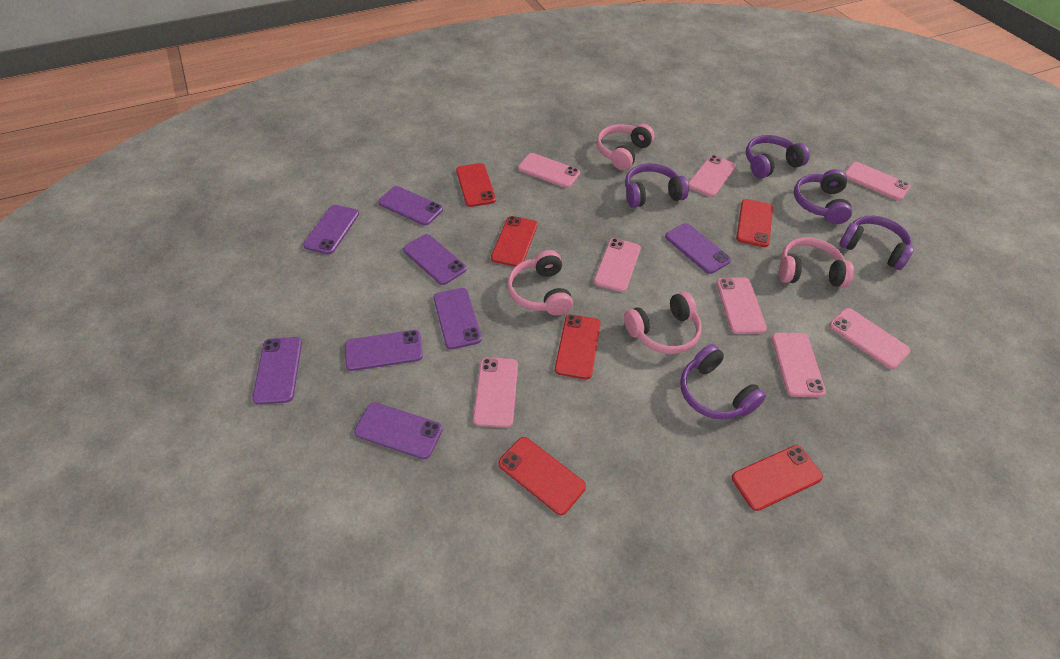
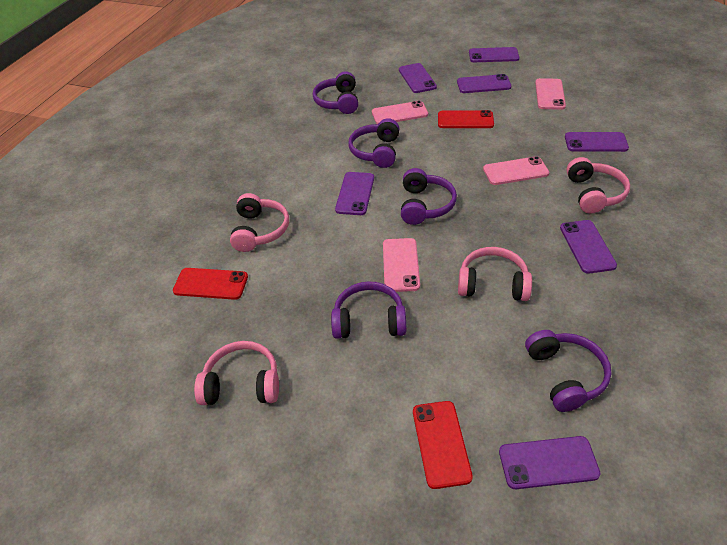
pink phone: 8 -> 4
purple phone: 8 -> 7
red phone: 6 -> 3

